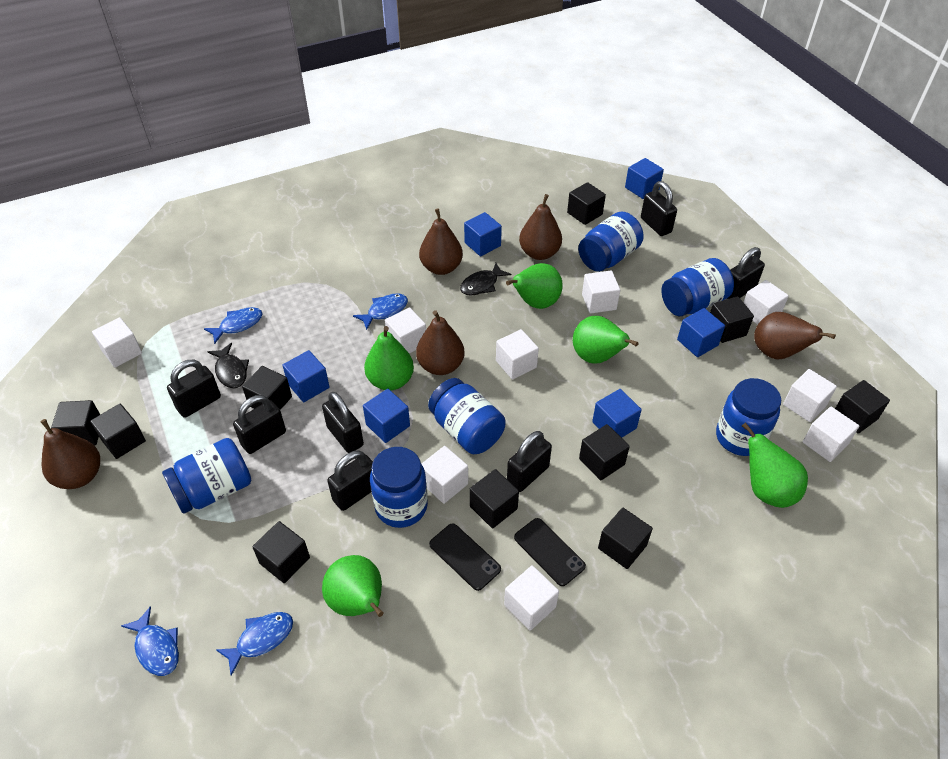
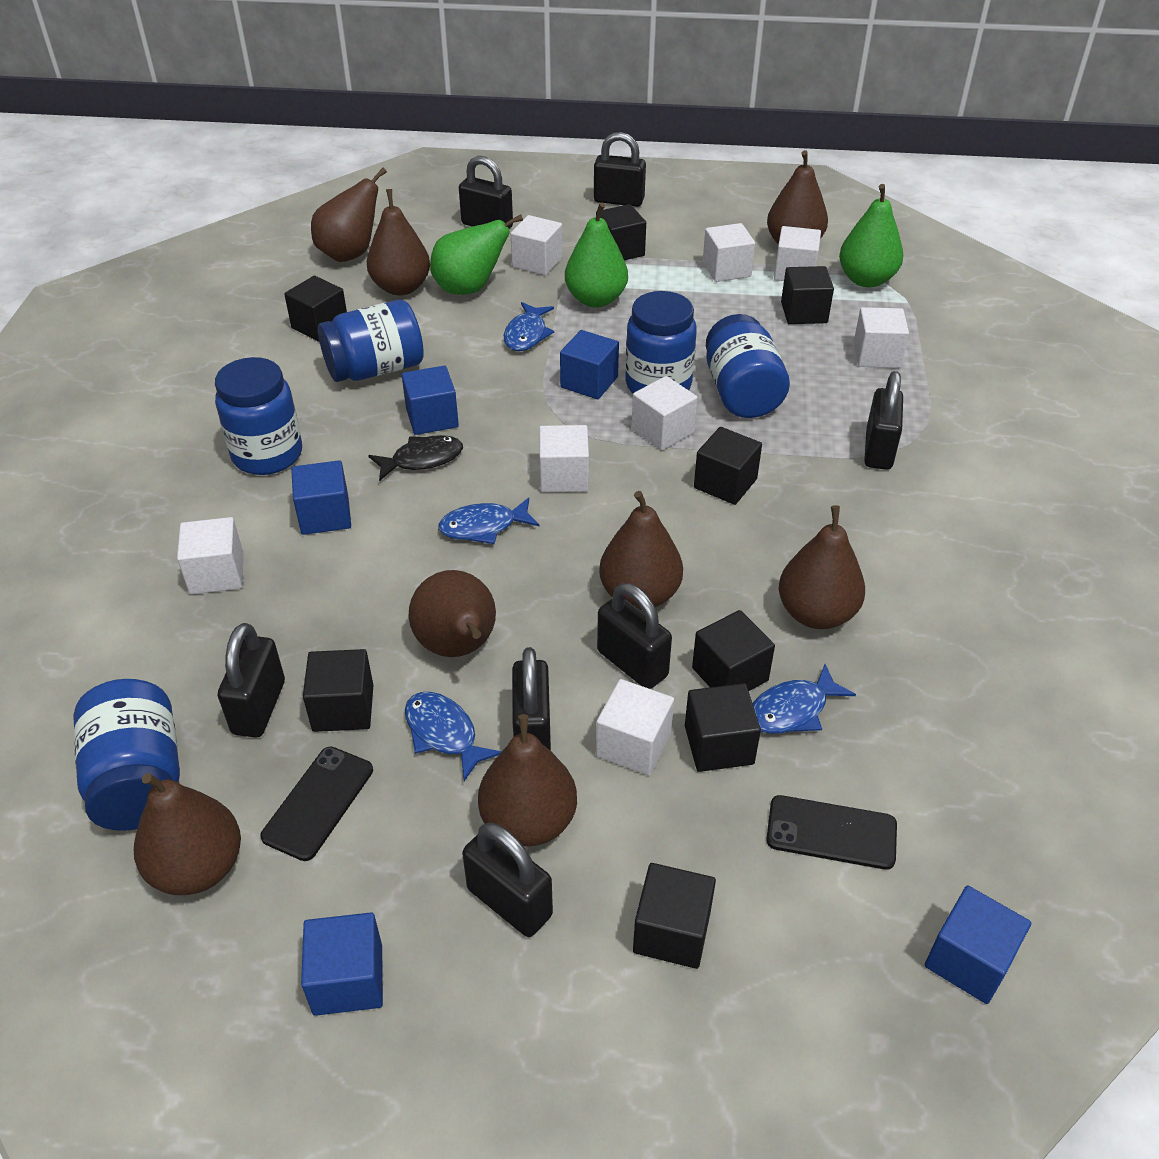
black cube: 10 -> 8
black fish: 2 -> 1
blue cube: 6 -> 5
blue jar: 6 -> 5
brown pear: 5 -> 8
green pear: 5 -> 3
white cube: 9 -> 8

